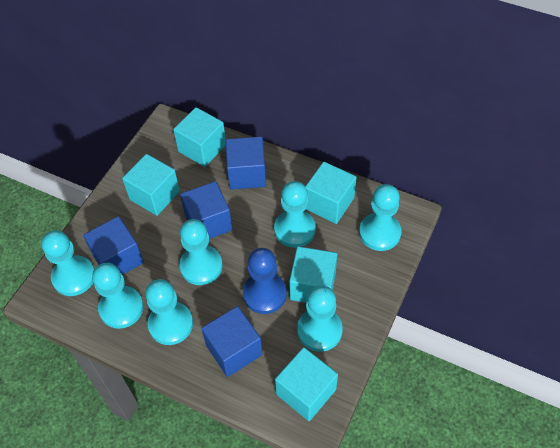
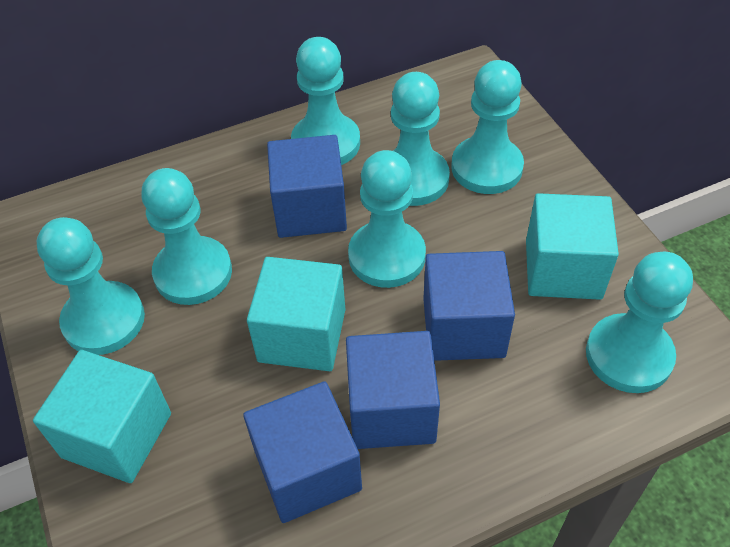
blue pawn: 1 -> 0
turquoise cube: 5 -> 3

